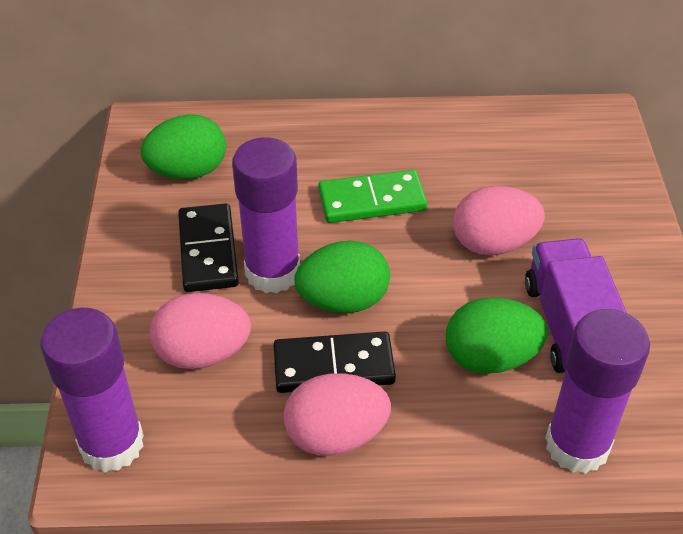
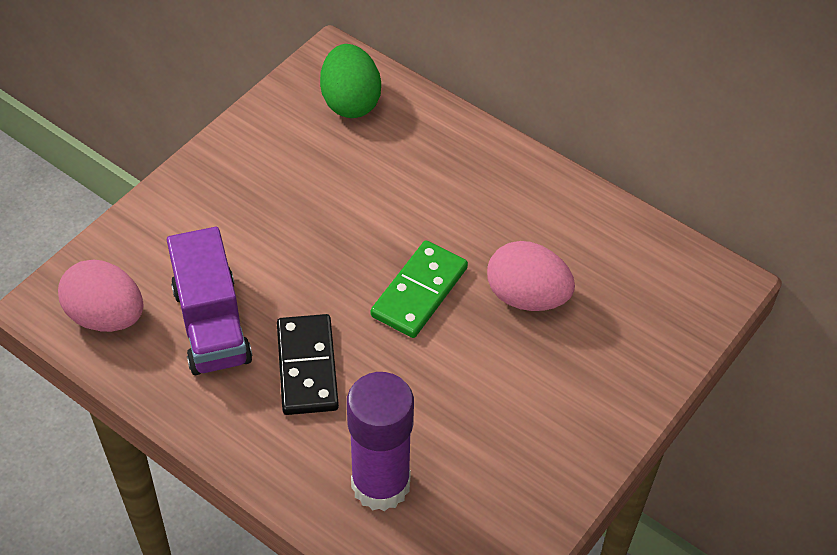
black domino: 2 -> 1
green egg: 3 -> 1
pink egg: 3 -> 2
purple glue stick: 3 -> 1

